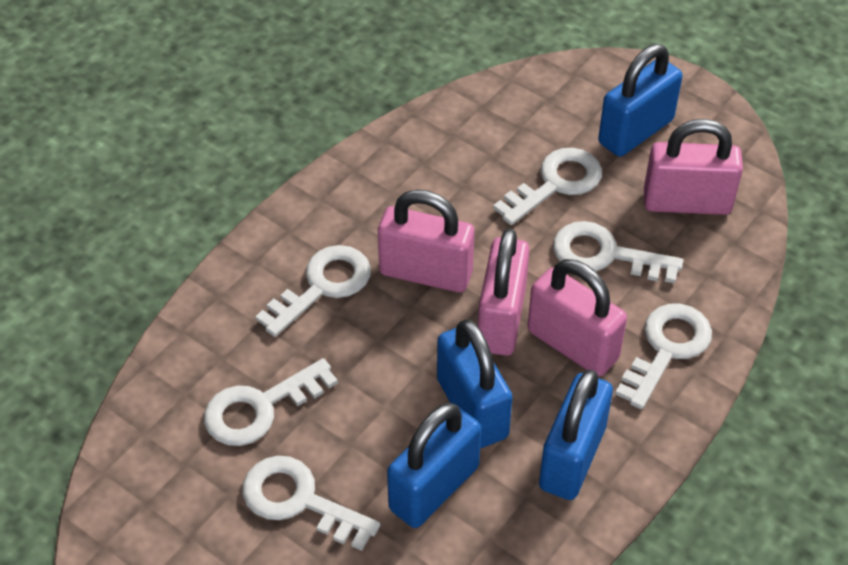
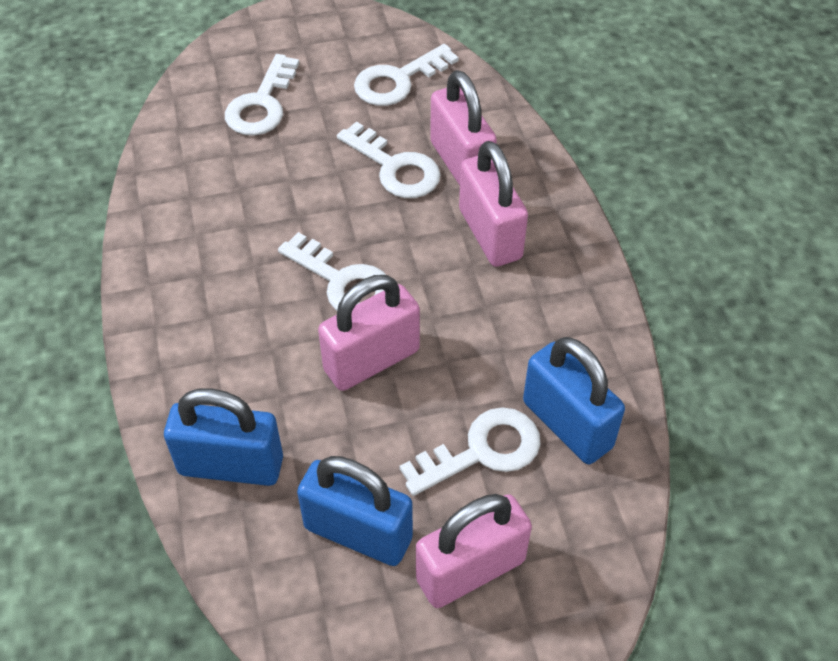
blue padlock: 4 -> 3
white key: 6 -> 5

